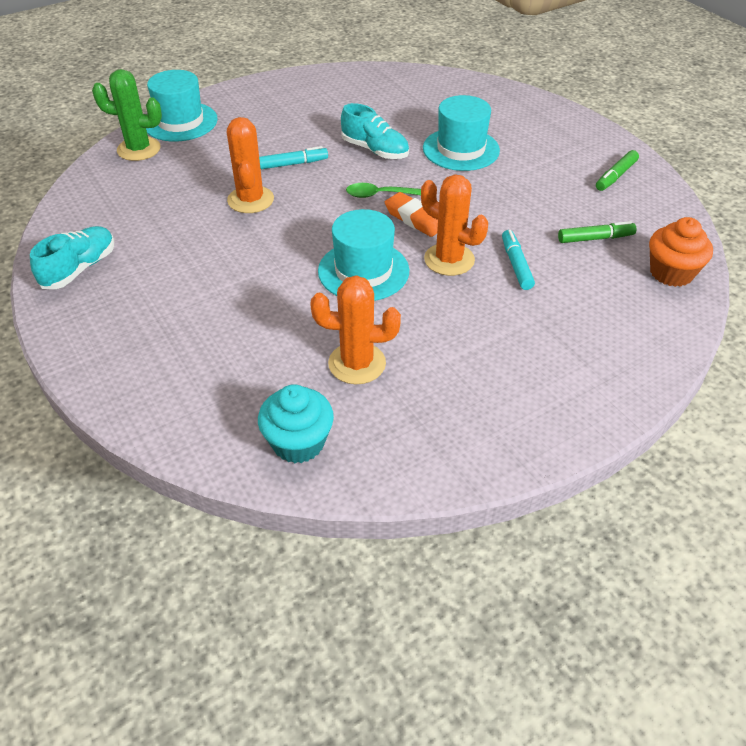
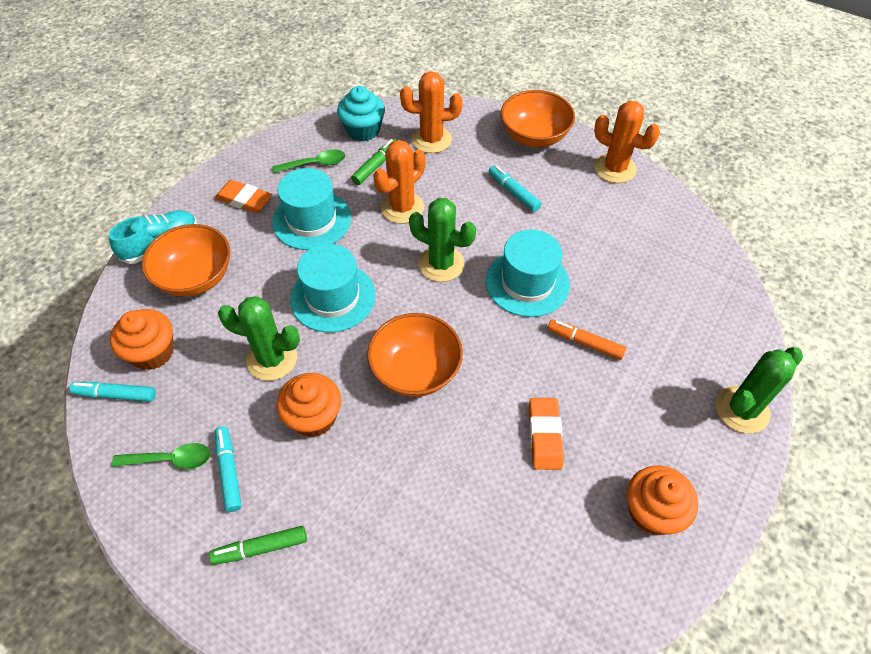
green cactus: 1 -> 3
green spoon: 1 -> 2
orange bowl: 0 -> 3
orange cupcake: 1 -> 3
orange eraser: 1 -> 2
orange marker: 0 -> 1
turquoise marker: 2 -> 3
turquoise shoe: 2 -> 1

